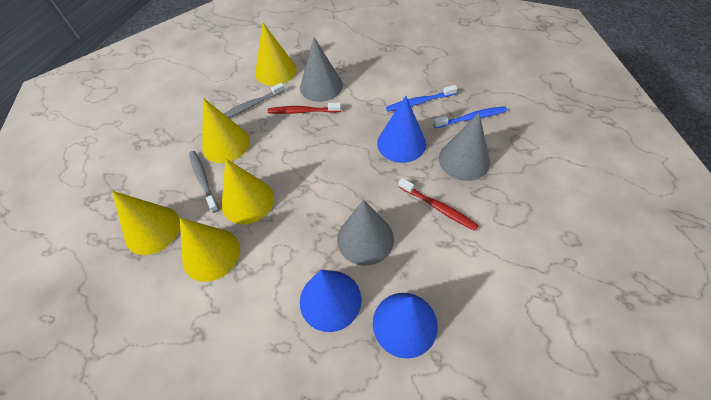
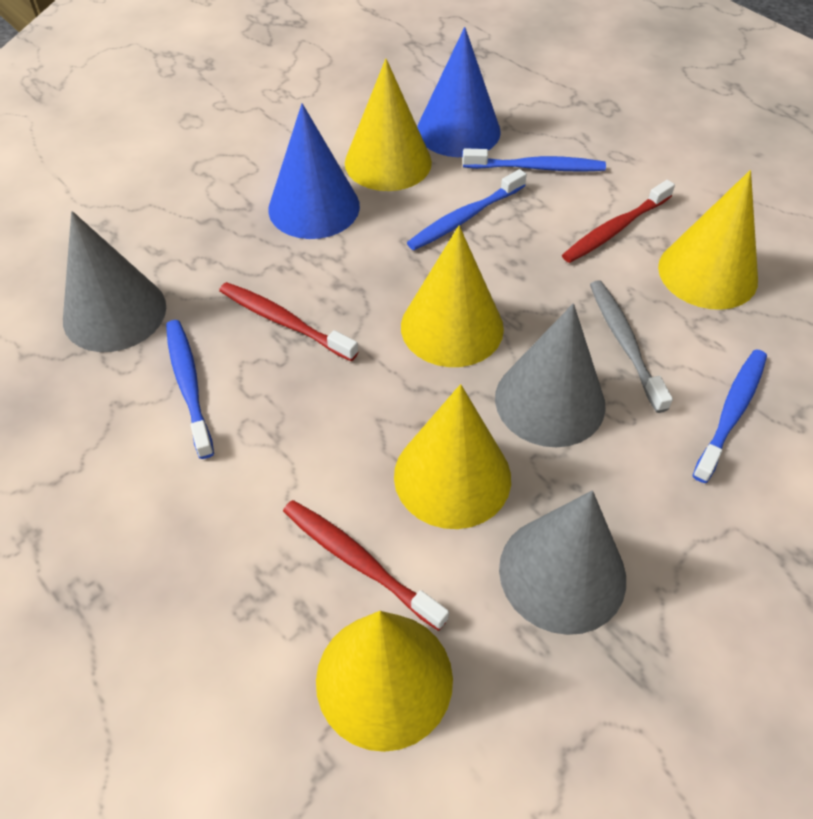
blue cone: 3 -> 2
blue toothbrush: 2 -> 4
grey toothbrush: 2 -> 1
red toothbrush: 2 -> 3

